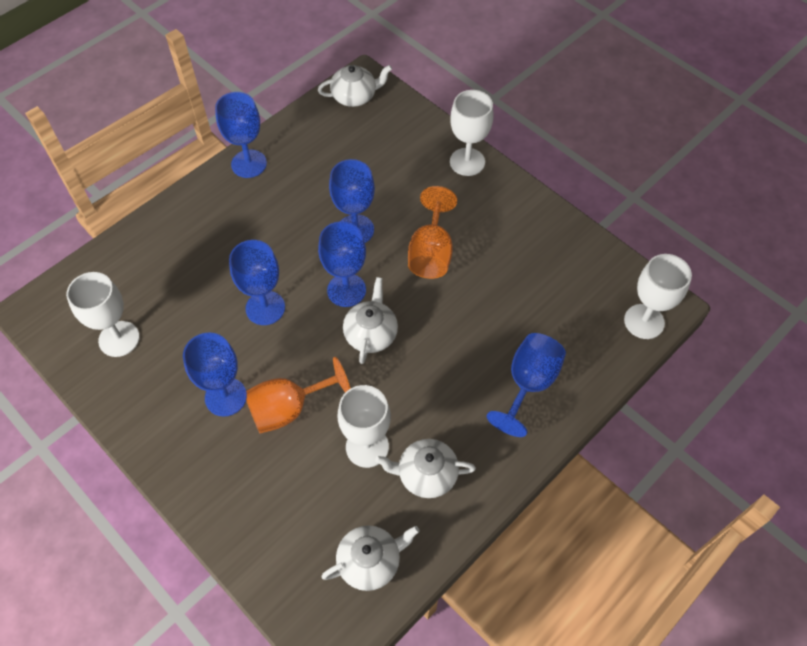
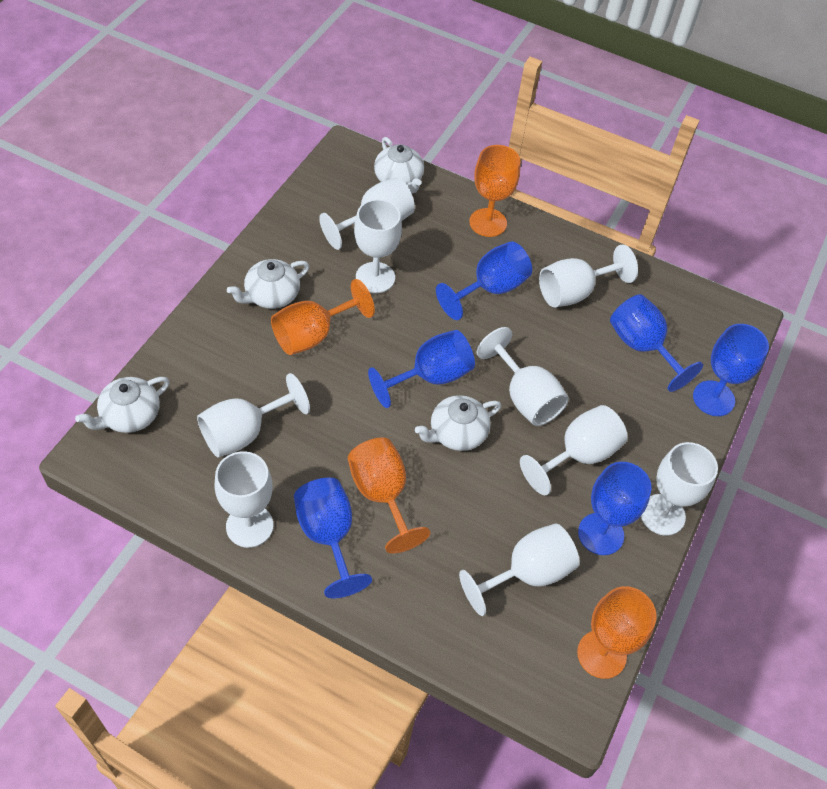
orange goblet: 2 -> 4
white goblet: 4 -> 9

